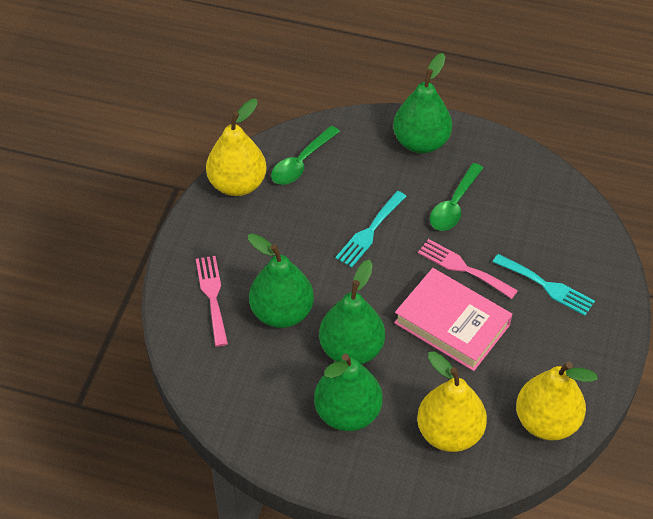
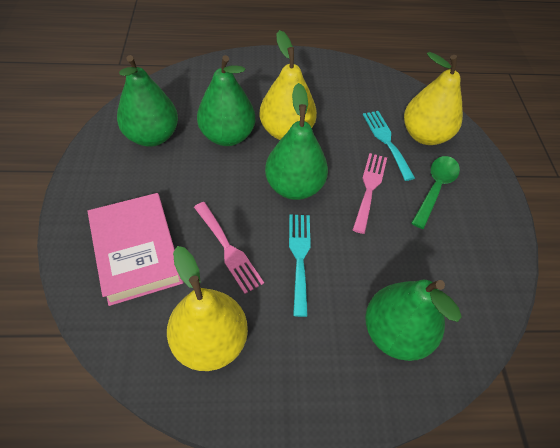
green spoon: 2 -> 1

